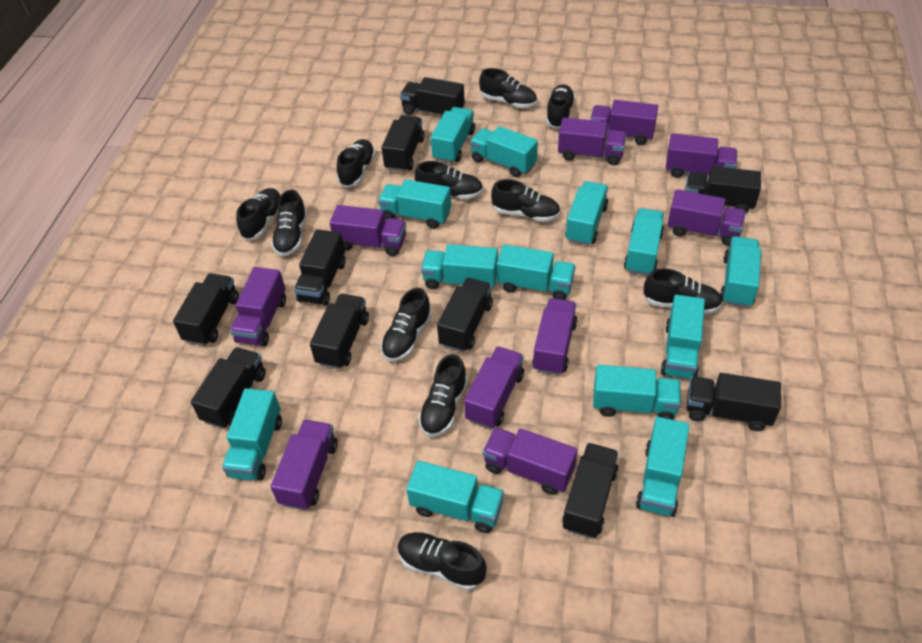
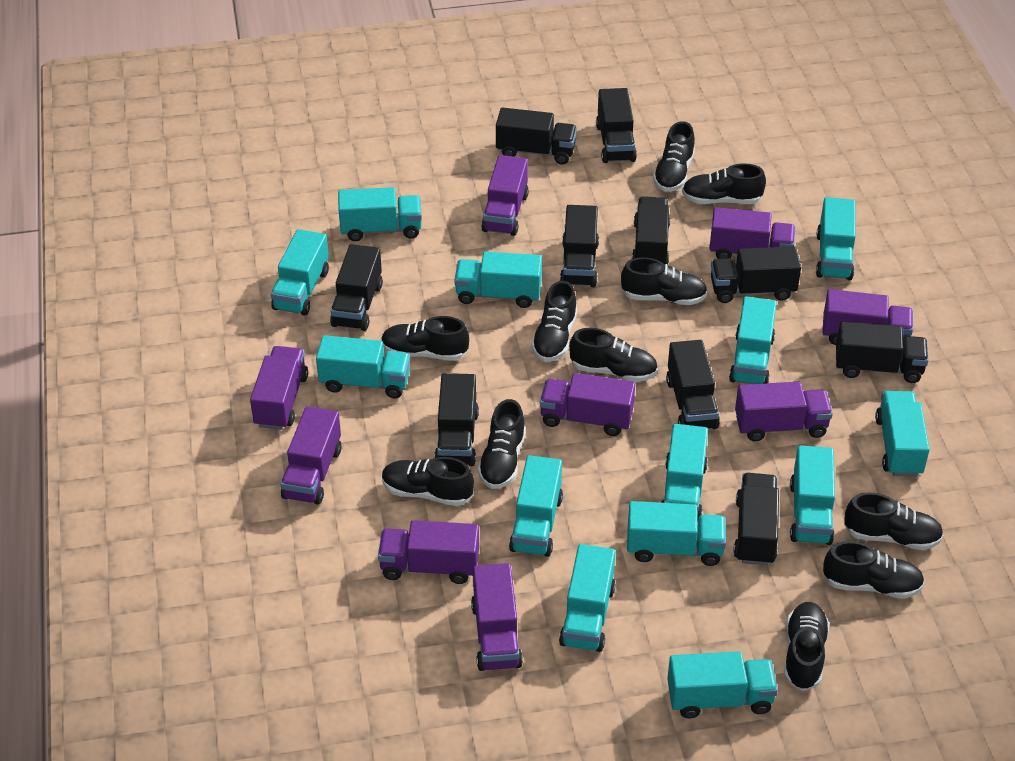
purple truck: 10 -> 9

